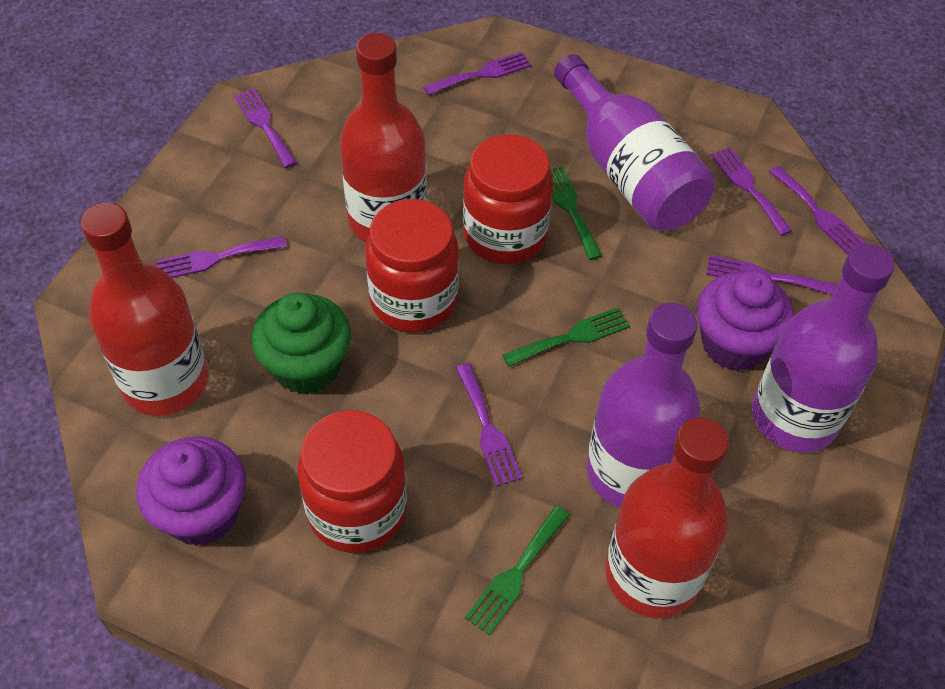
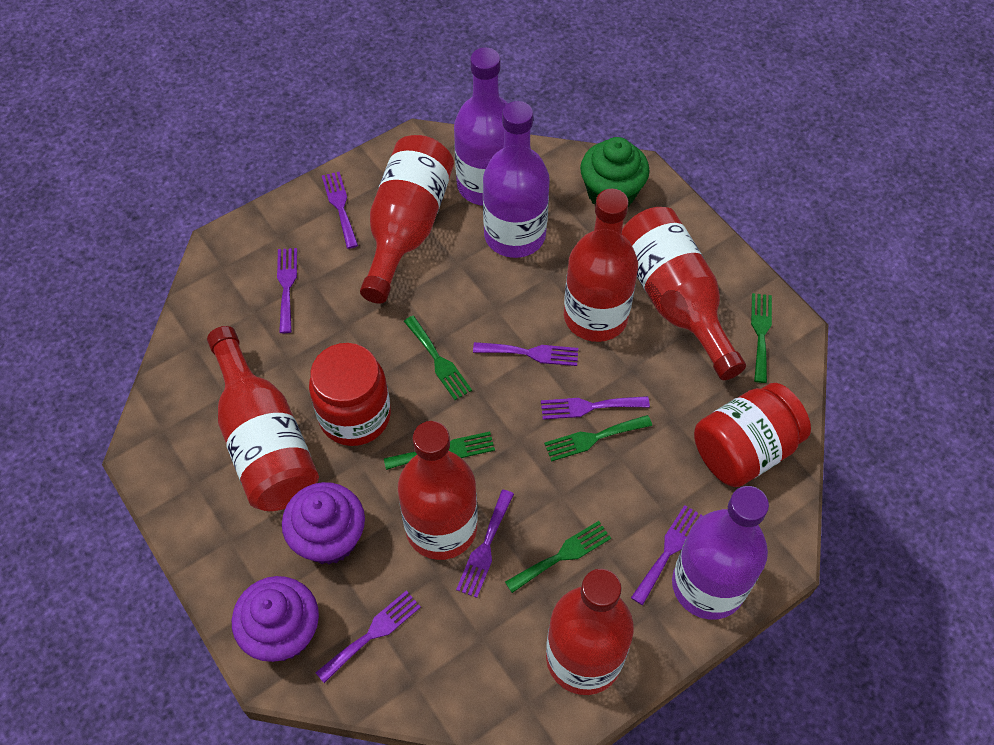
green fork: 3 -> 5
red bottle: 3 -> 6
red jar: 3 -> 2

